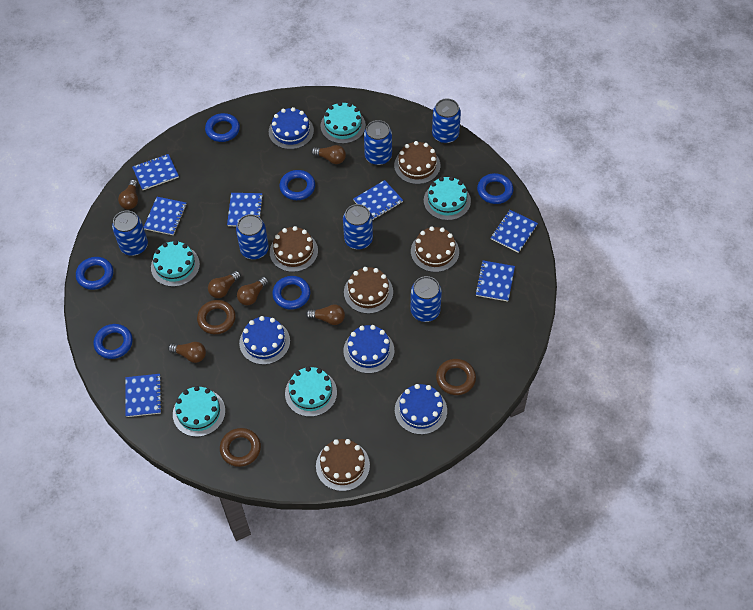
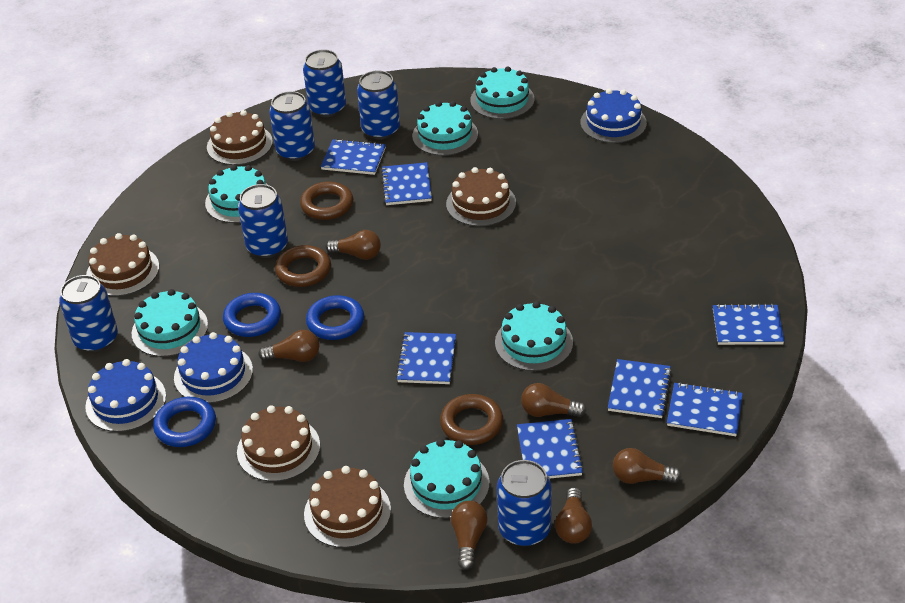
blue cake: 4 -> 3
blue ring: 6 -> 3
turquoise cake: 5 -> 6

